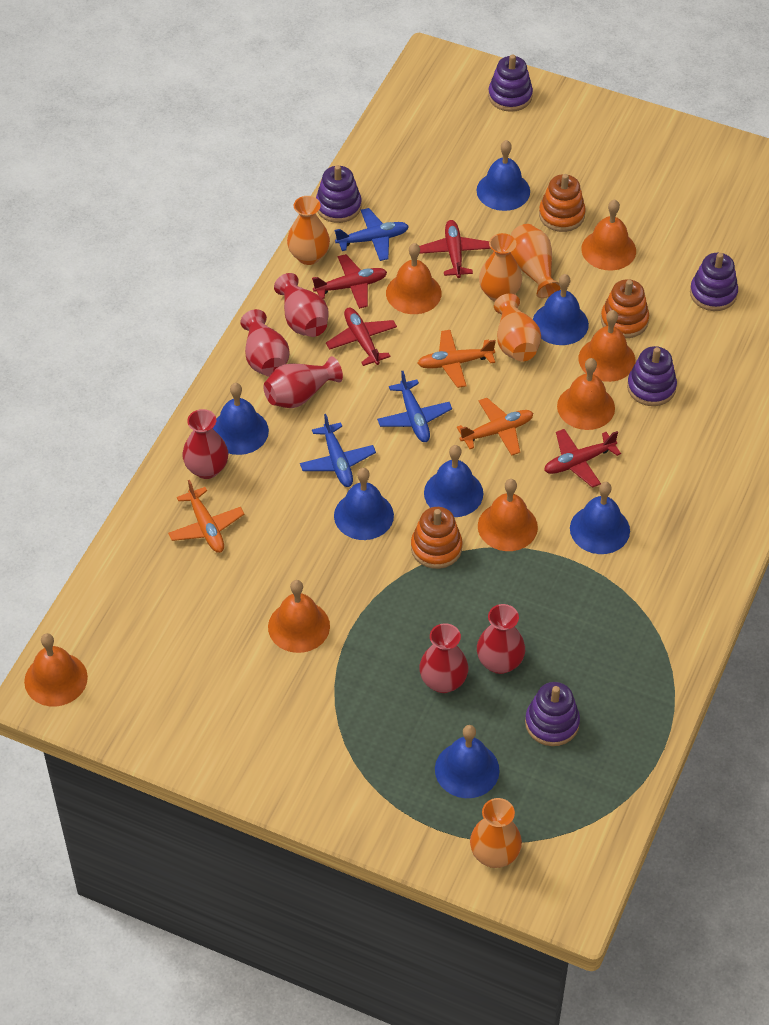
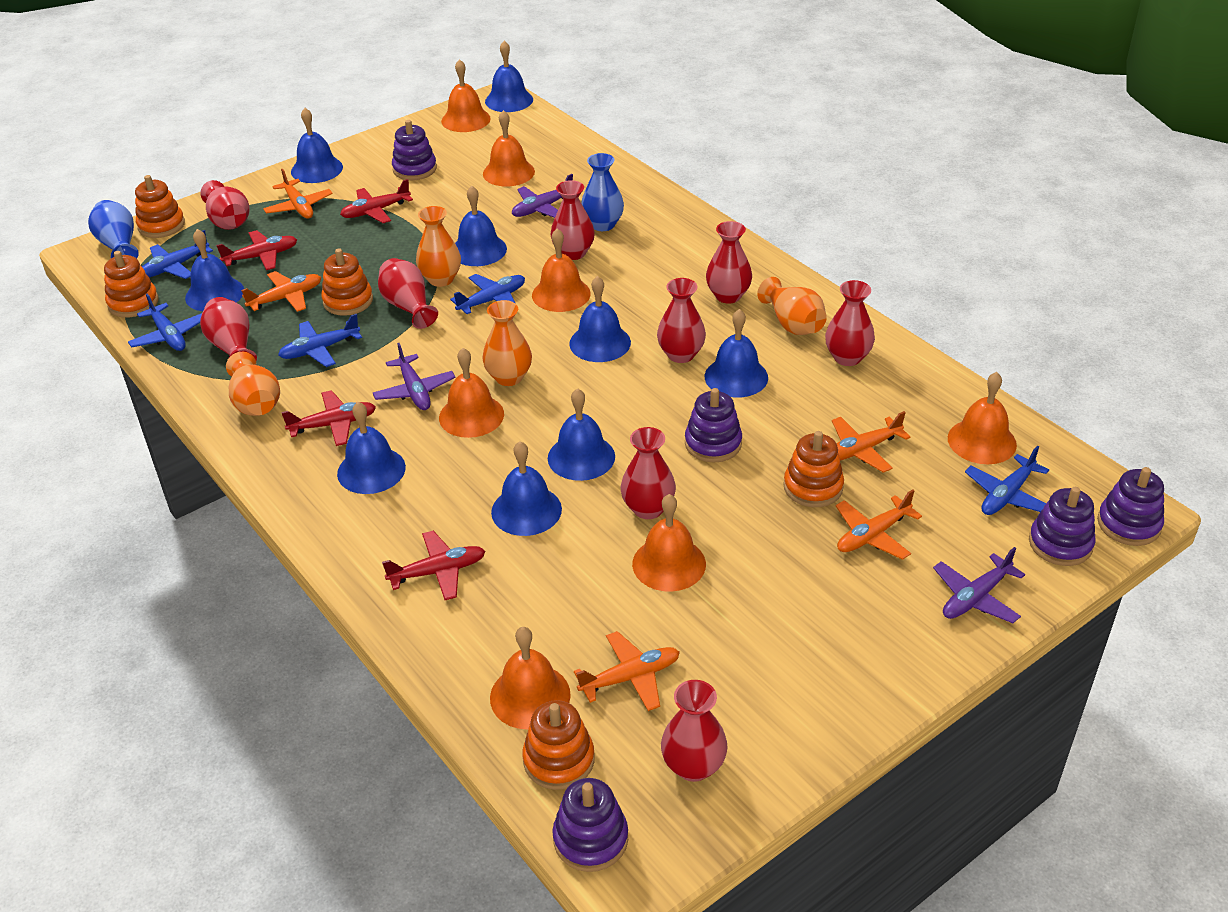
blue bell: 7 -> 9
blue plane: 3 -> 5
blue vase: 0 -> 2
orange plane: 3 -> 5
orange stacking toy: 3 -> 5
orange vase: 5 -> 4
purple plane: 0 -> 3
red vase: 6 -> 9

